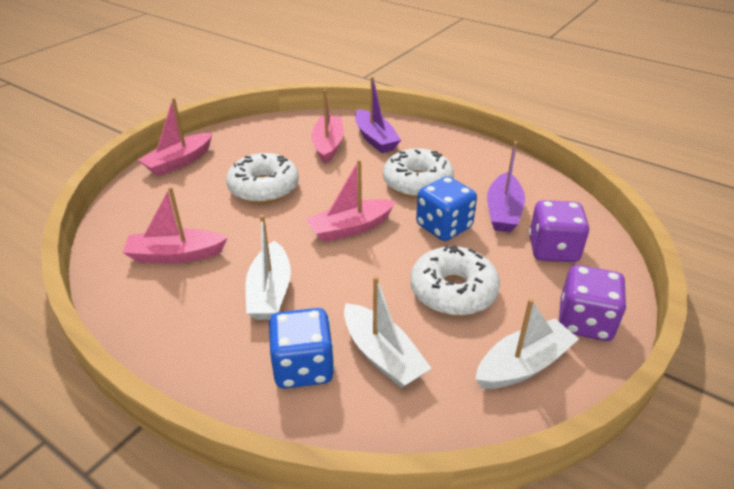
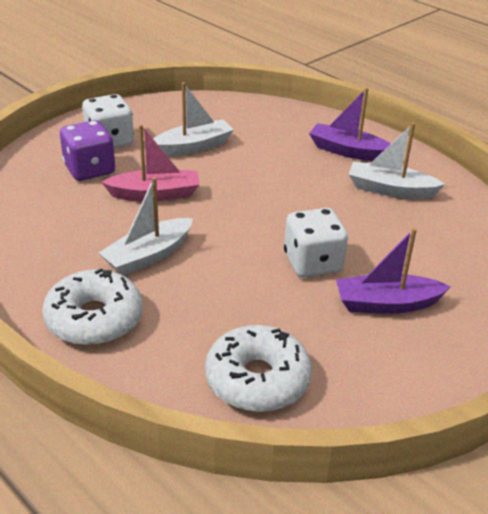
blue dice: 2 -> 0
pink boat: 4 -> 1
purple dice: 2 -> 1
white dice: 0 -> 2
white donut: 3 -> 2

